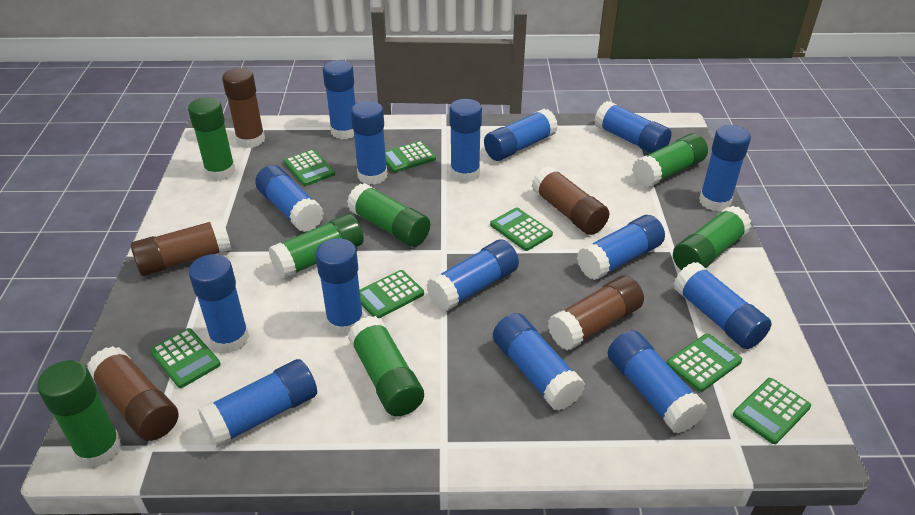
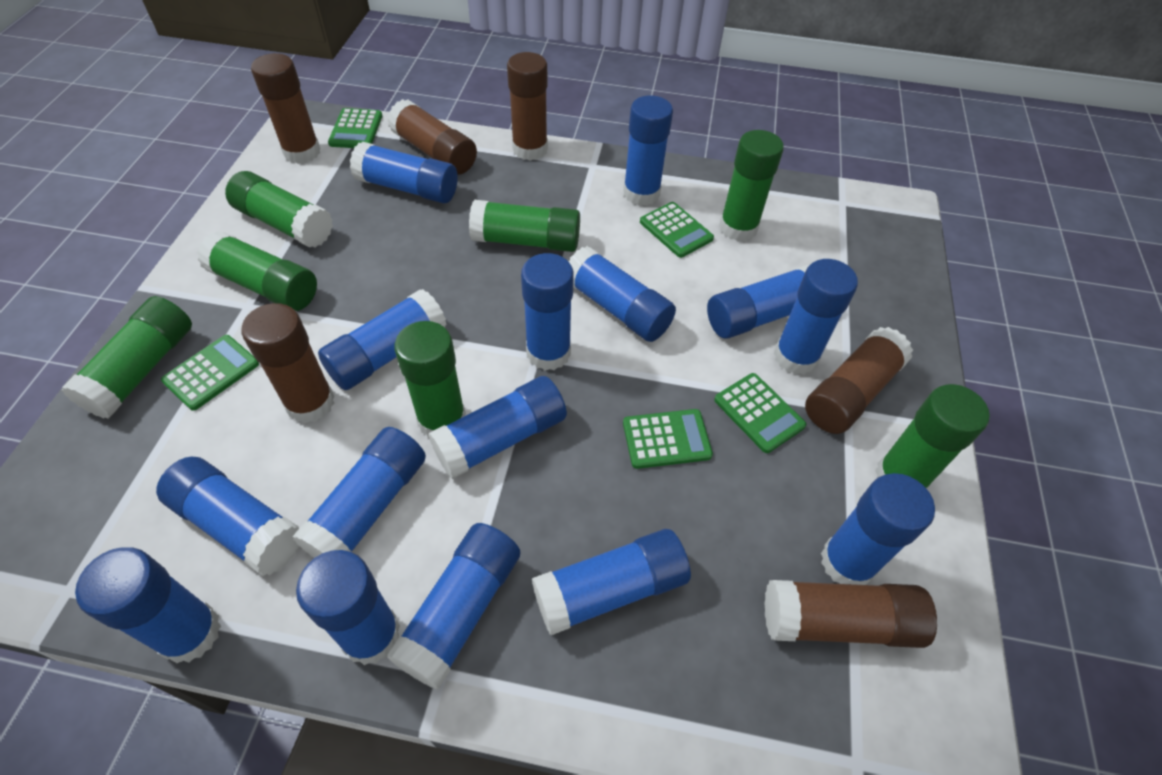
brown glue stick: 5 -> 6
green calculator: 7 -> 5

